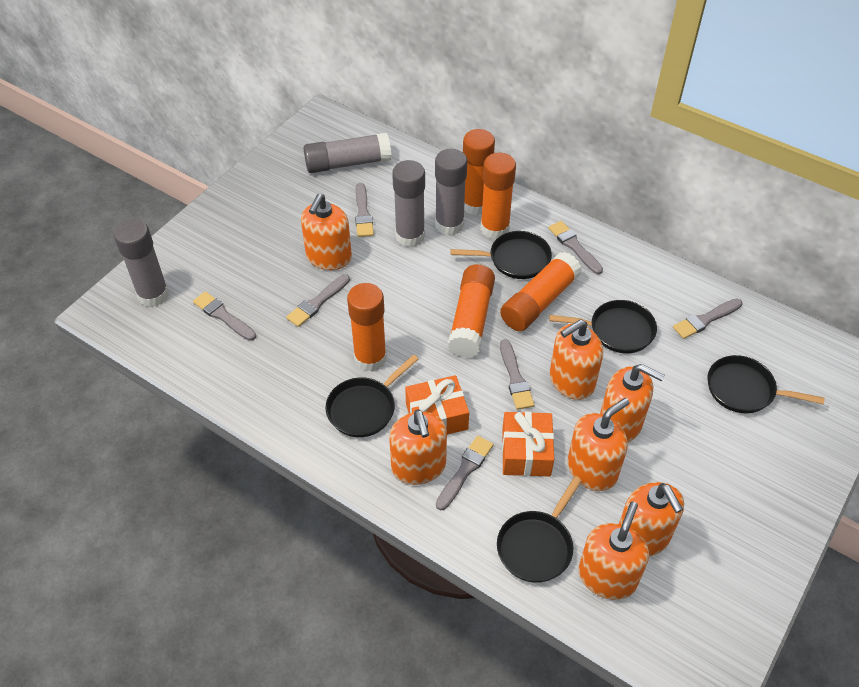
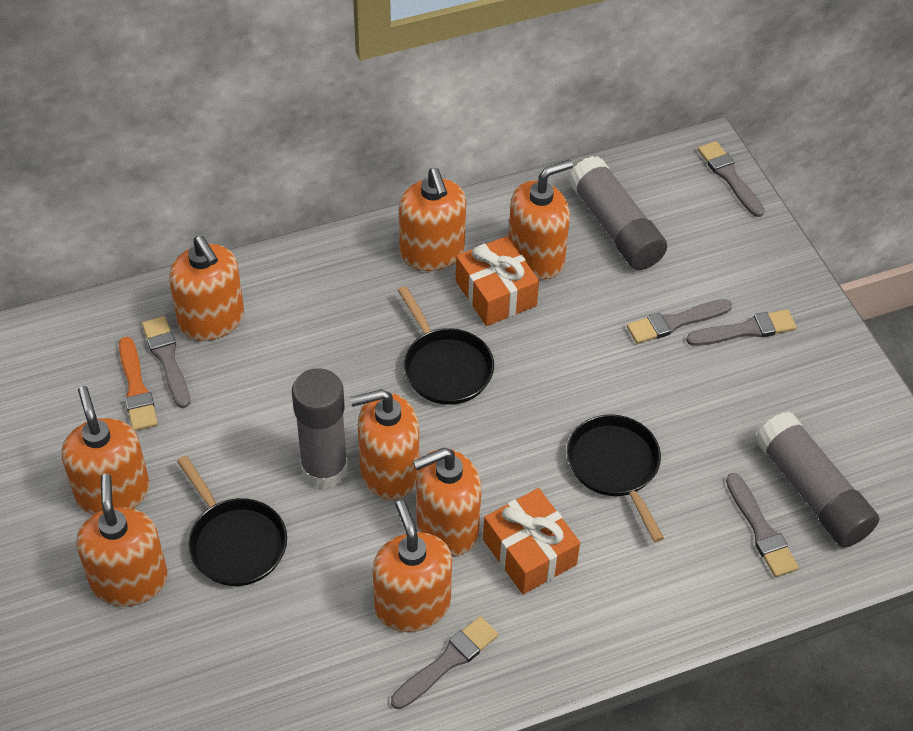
black pan: 5 -> 3
grey brush: 7 -> 6
grey glue stick: 4 -> 3
orange brush: 0 -> 1
orange glue stick: 5 -> 0
orange soap dispenser: 7 -> 8

